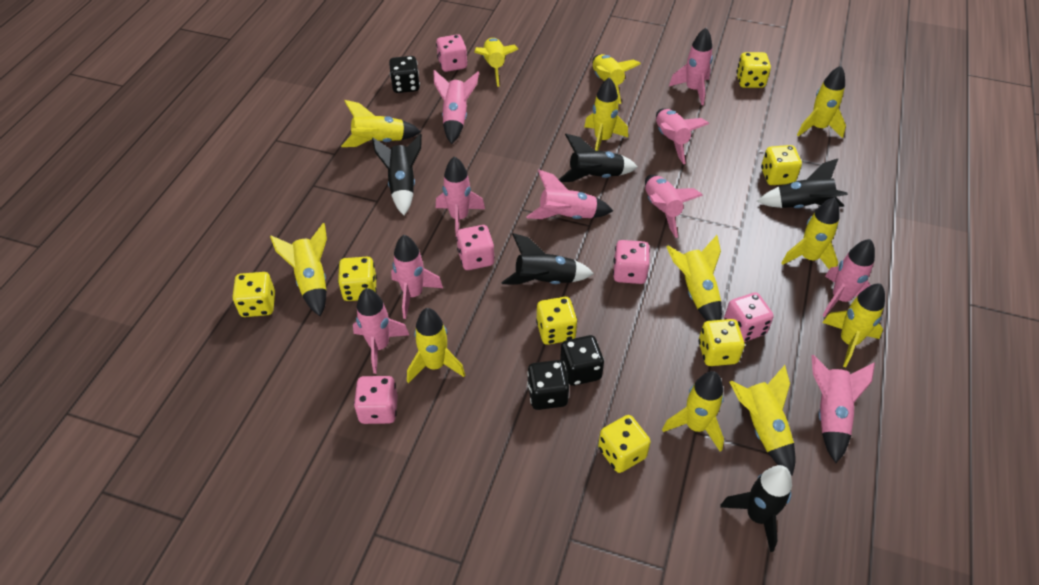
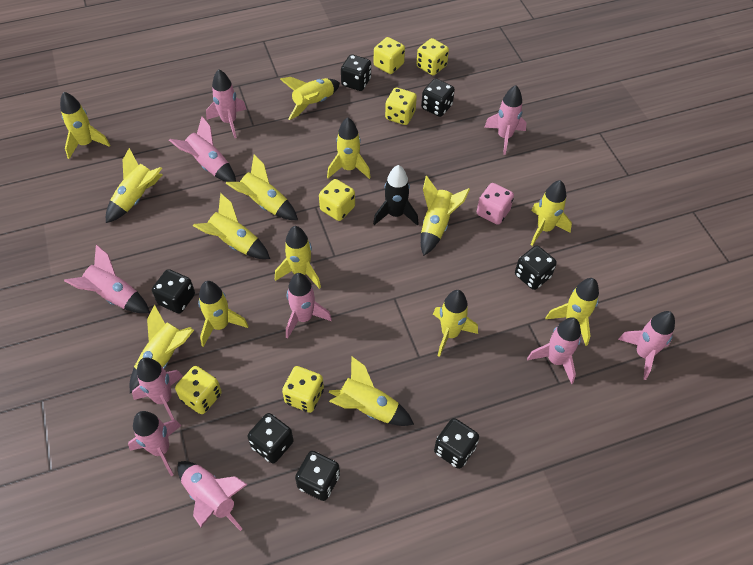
black dice: 3 -> 7
black rocket: 5 -> 1
pink dice: 5 -> 1
yellow dice: 7 -> 6
yellow rocket: 12 -> 14

